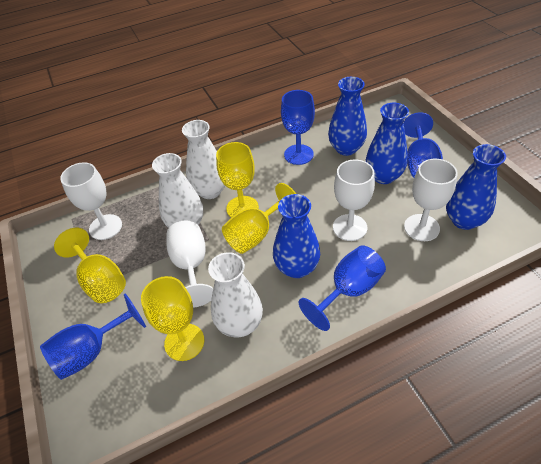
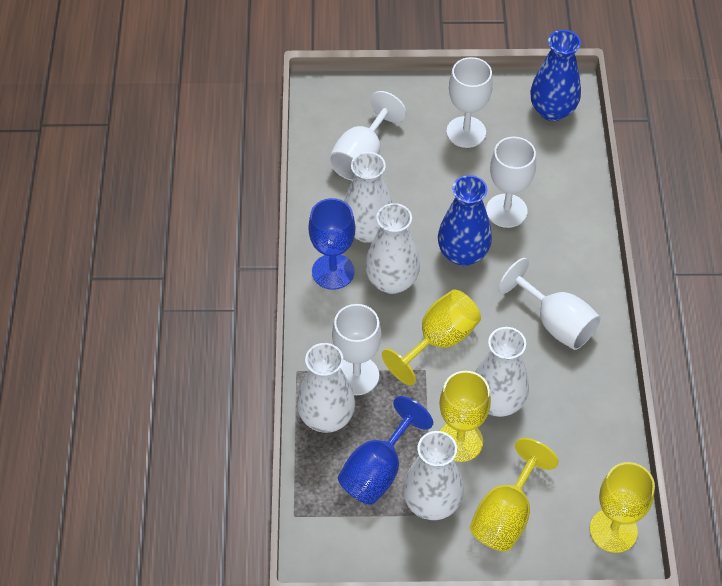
blue goblet: 4 -> 2
blue vase: 4 -> 2
white goblet: 4 -> 5
white vase: 3 -> 5

